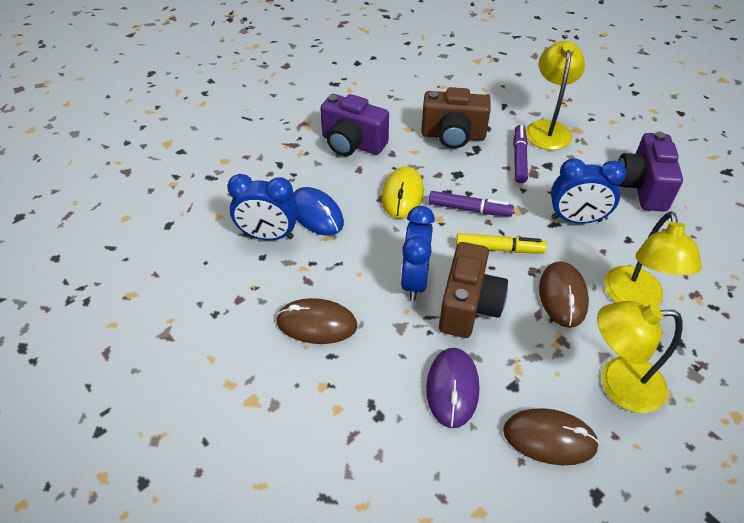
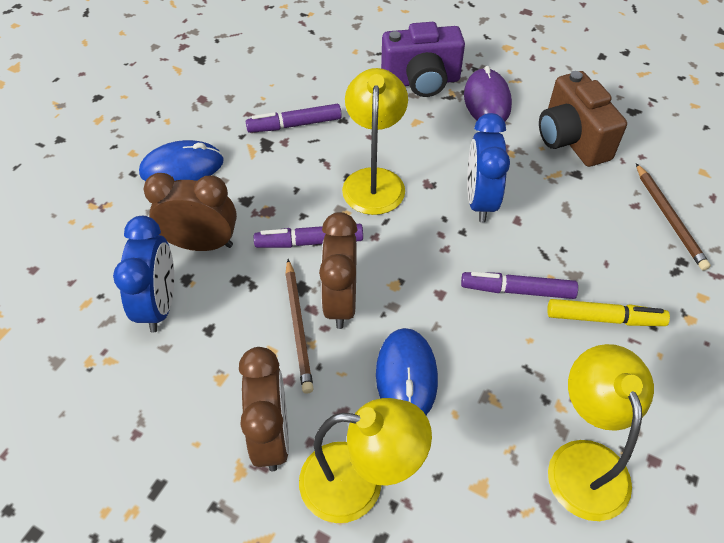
blue clock: 3 -> 2
blue mouse: 1 -> 2
brown camera: 2 -> 1
brown clock: 0 -> 3
brown mouse: 3 -> 0
brown pencil: 0 -> 2
purple camera: 2 -> 1
purple marker: 2 -> 3
yellow mouse: 1 -> 0

